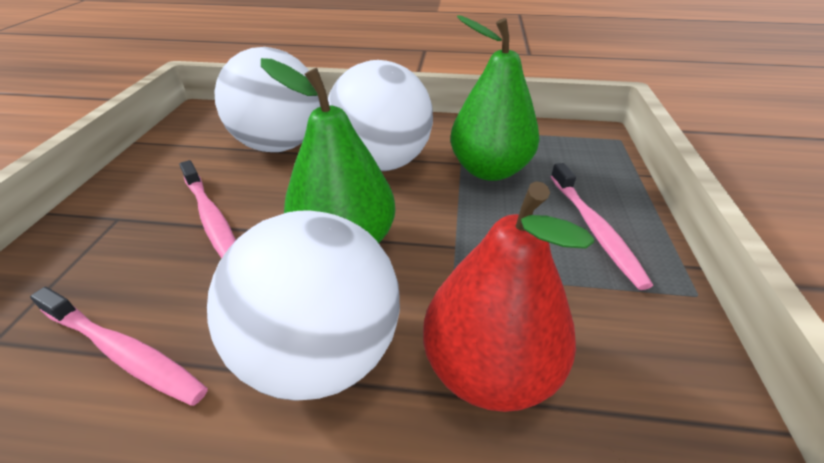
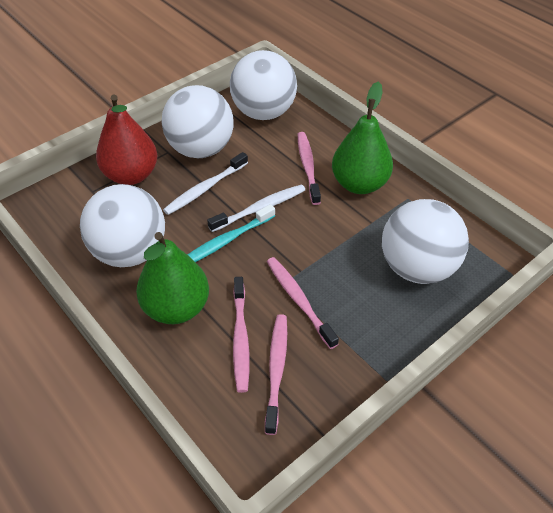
pink toothbrush: 3 -> 4
turquoise toothbrush: 0 -> 1
white ball: 3 -> 4
white toothbrush: 0 -> 2

